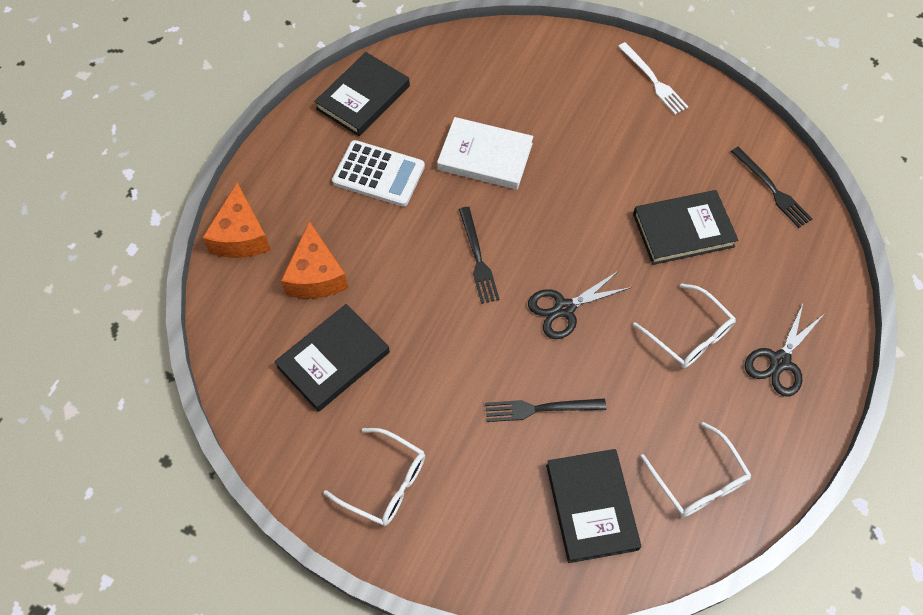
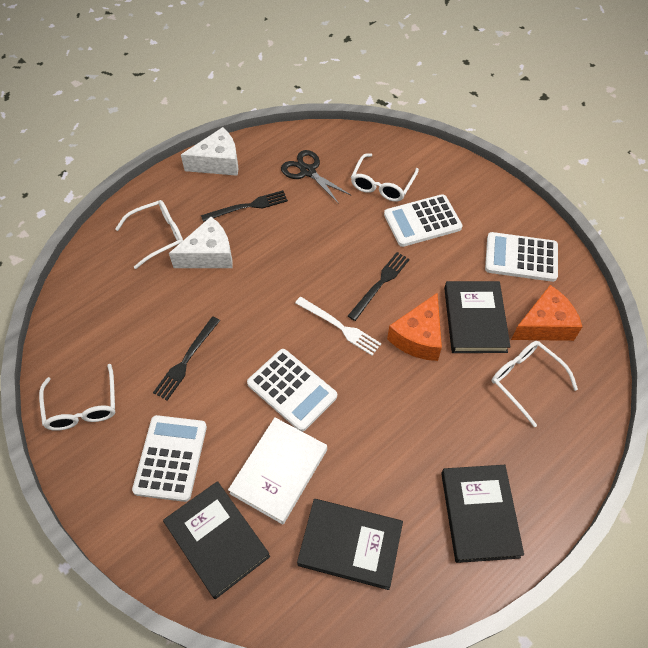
black scissors: 2 -> 1
white calculator: 1 -> 4
white cheese: 0 -> 2
white glasses: 3 -> 4

